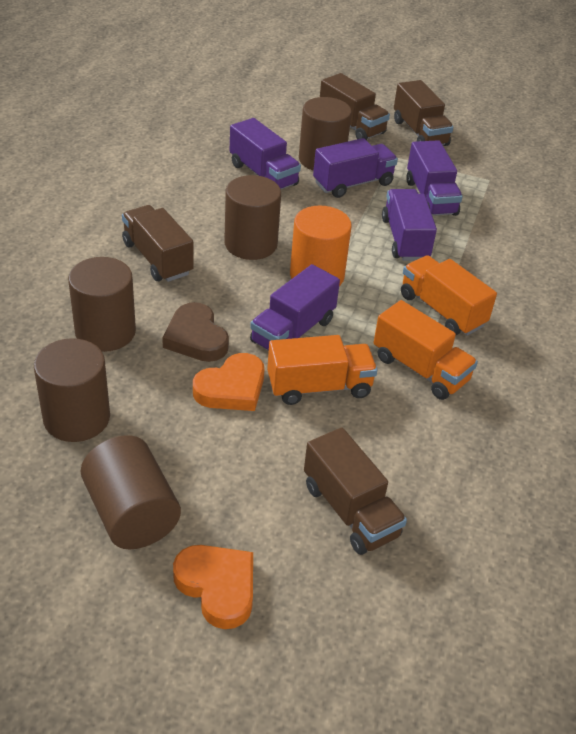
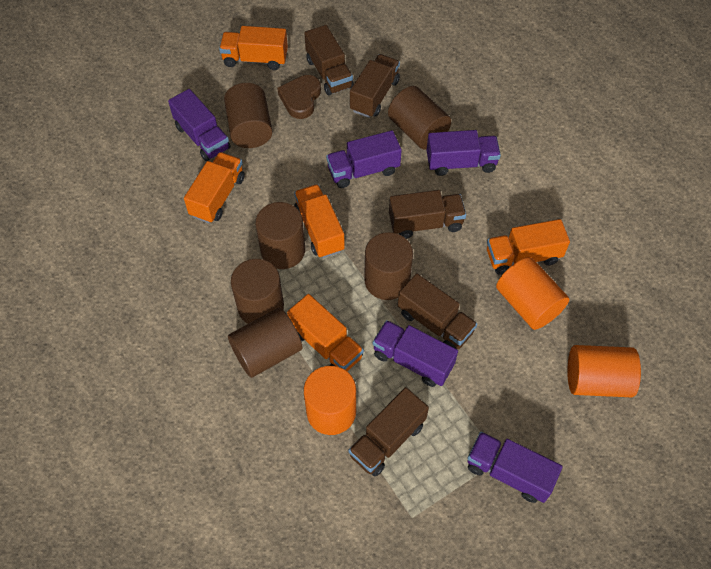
brown cylinder: 5 -> 6
brown truck: 4 -> 5
orange cylinder: 1 -> 3
orange heart: 2 -> 0
orange truck: 3 -> 5

